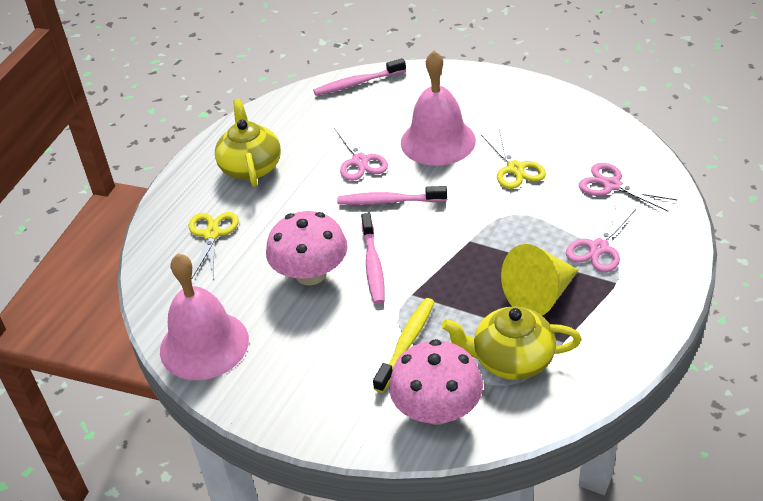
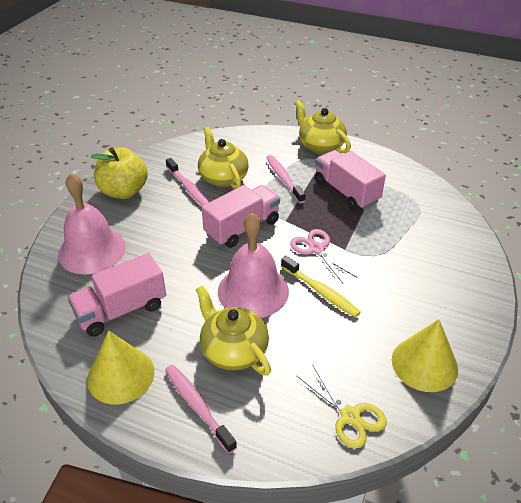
pink mushroom: 2 -> 0
pink scissors: 3 -> 1
pink truck: 0 -> 3
yellow apple: 0 -> 1
yellow cone: 1 -> 2
yellow scissors: 2 -> 1
yellow teapot: 2 -> 3

